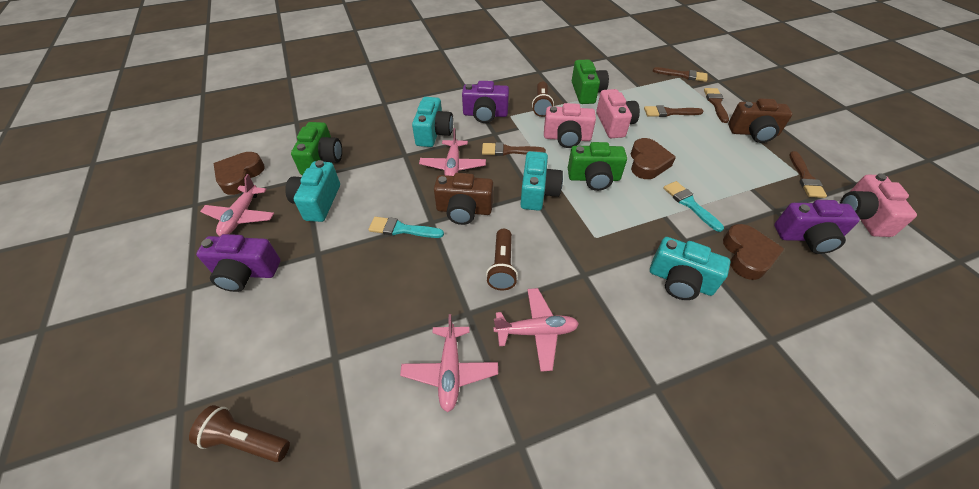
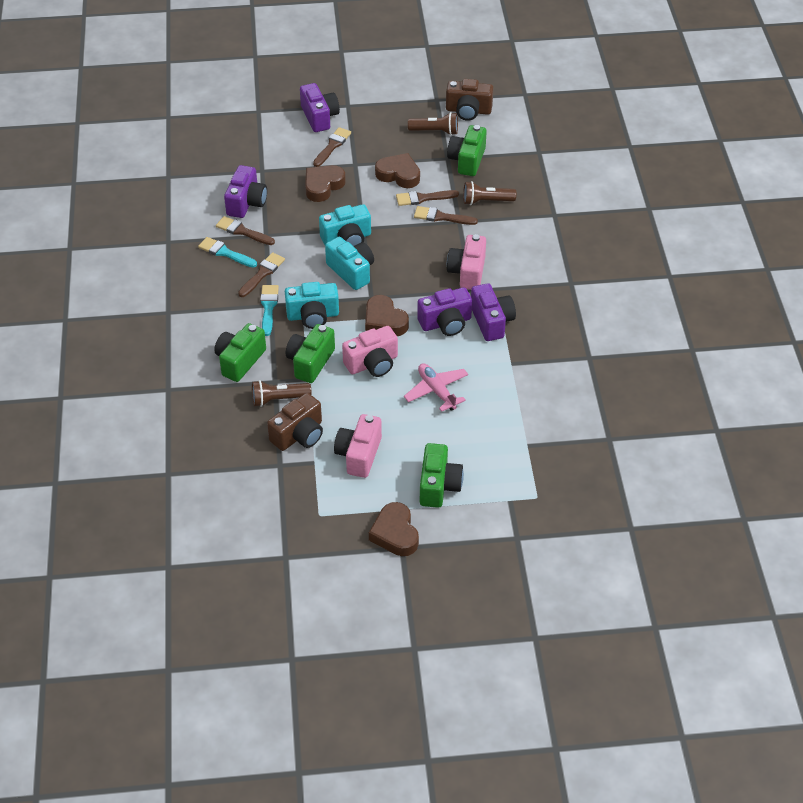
brown heart: 3 -> 4
green camera: 3 -> 4
pink plane: 4 -> 1
purple camera: 3 -> 4
turquoise camera: 4 -> 3

